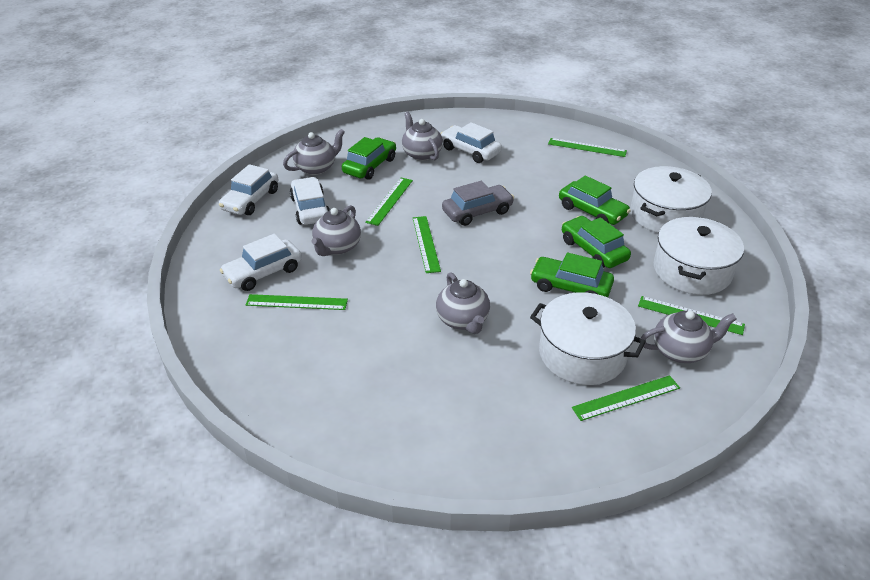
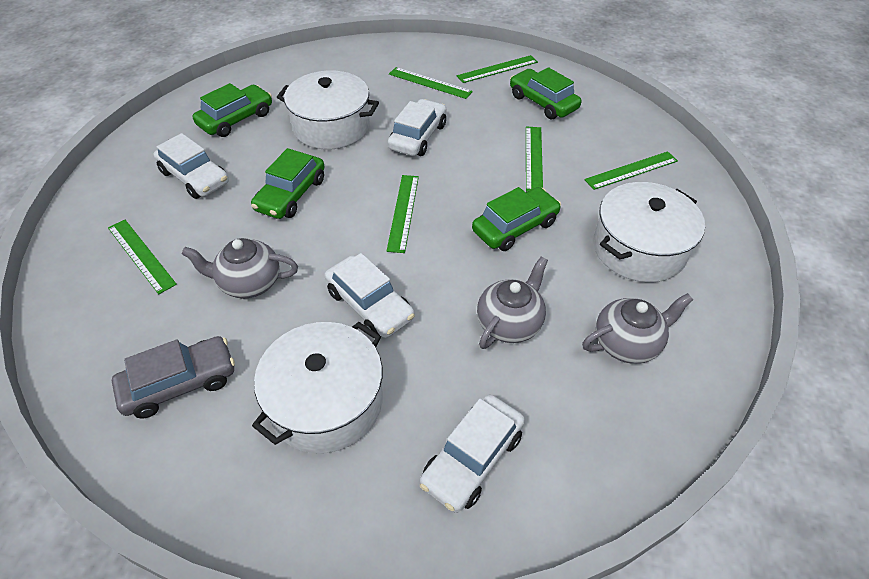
grey teapot: 5 -> 3

